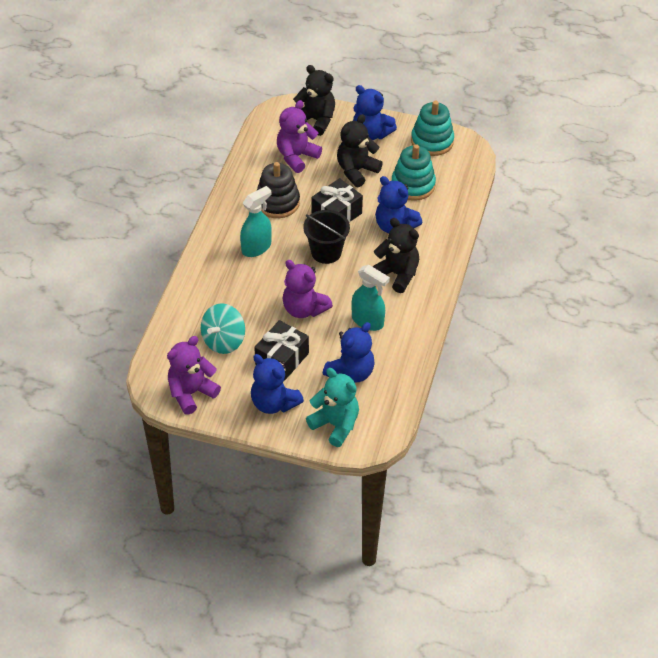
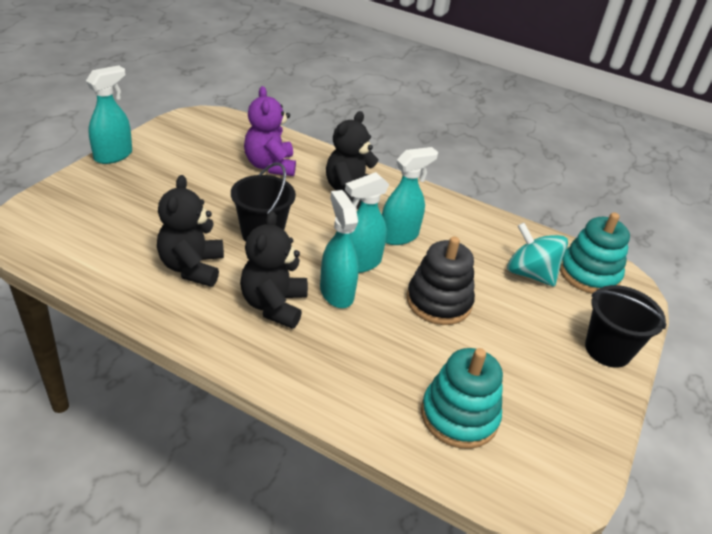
black bucket: 1 -> 2
black gift: 2 -> 0
blue teddy bear: 4 -> 0
purple teddy bear: 3 -> 1
turquoise spray bottle: 2 -> 4
turquoise teddy bear: 1 -> 0

